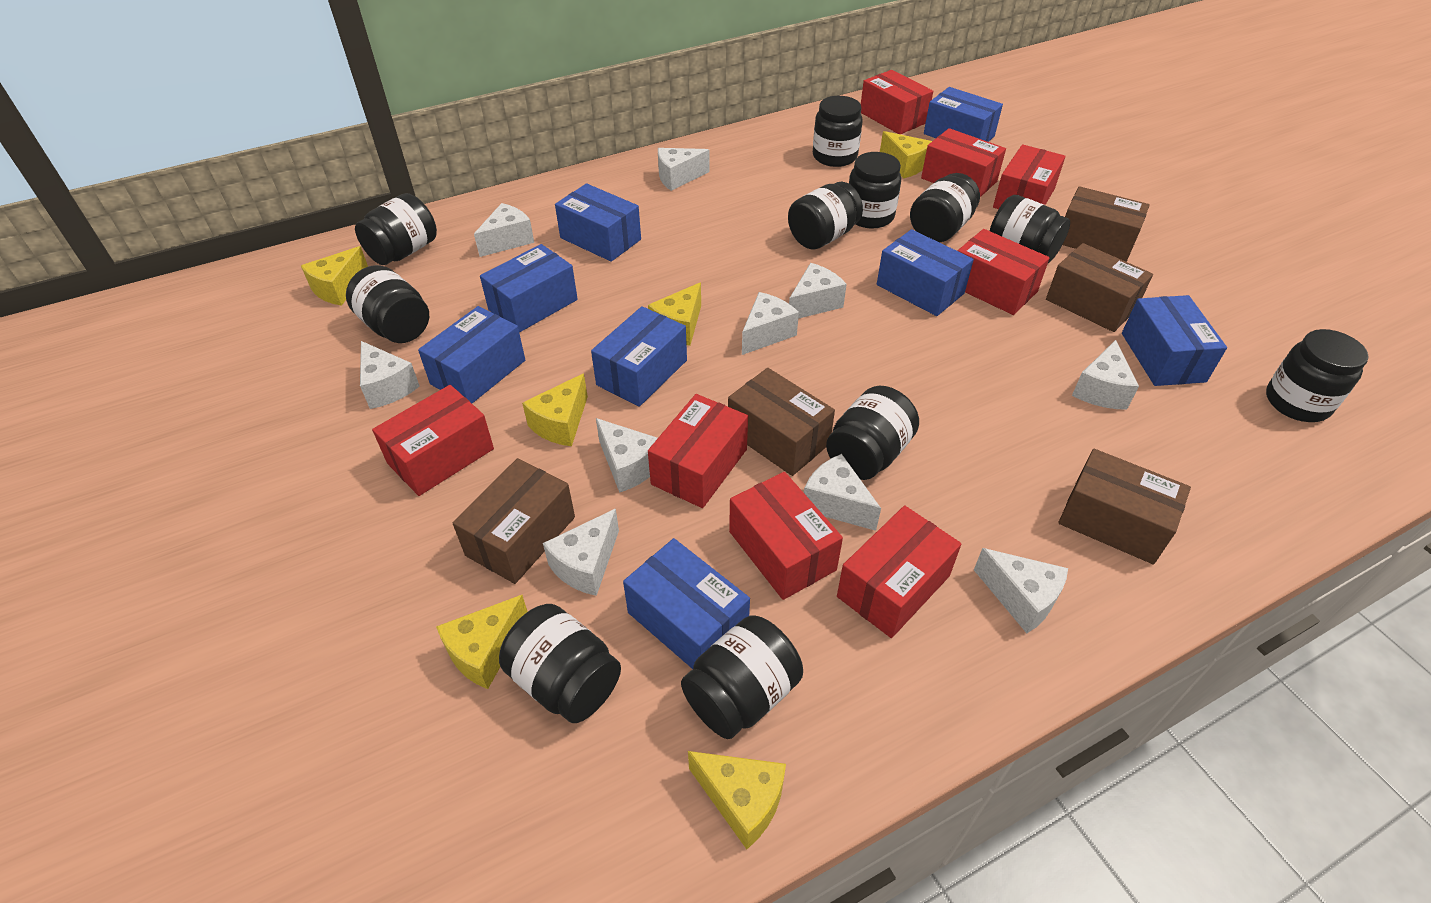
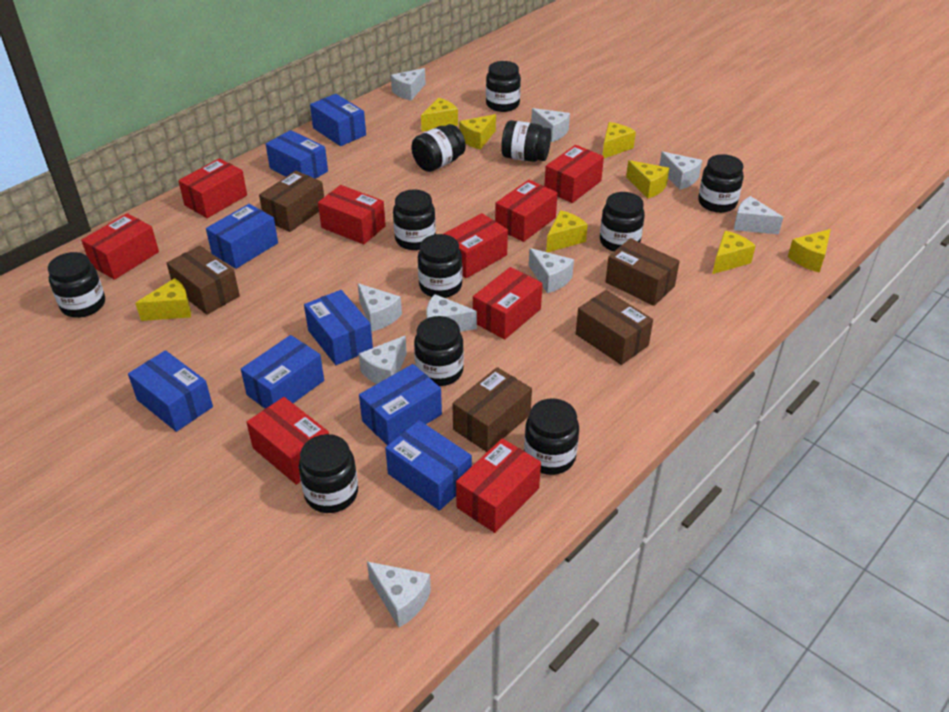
red box: 8 -> 9
white cheese: 10 -> 9
yellow cheese: 6 -> 8

